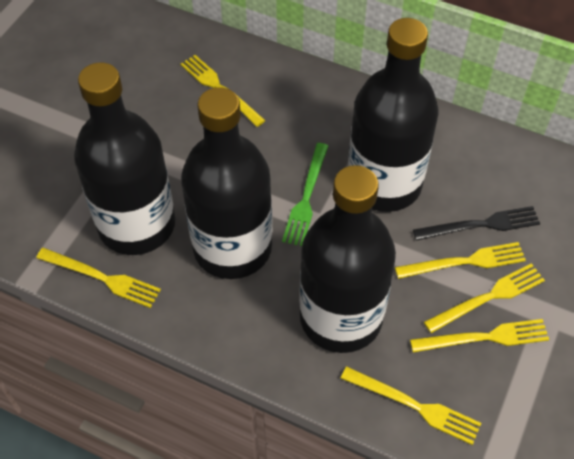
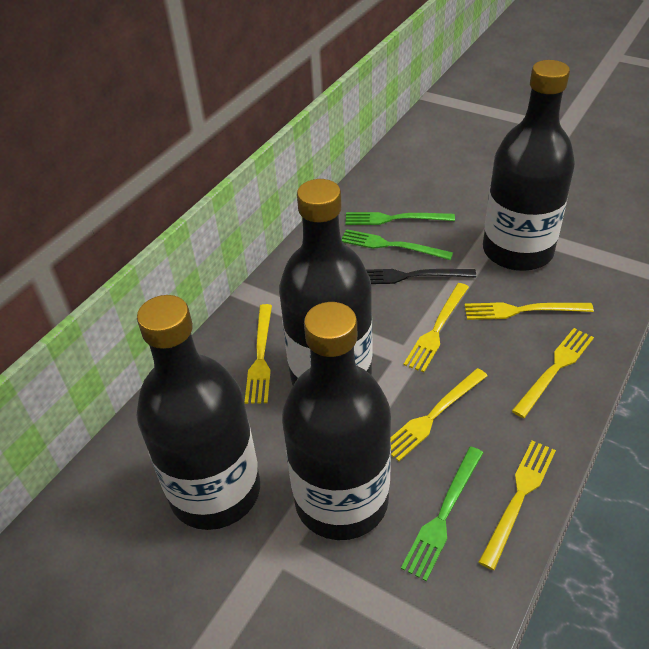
green fork: 1 -> 3

